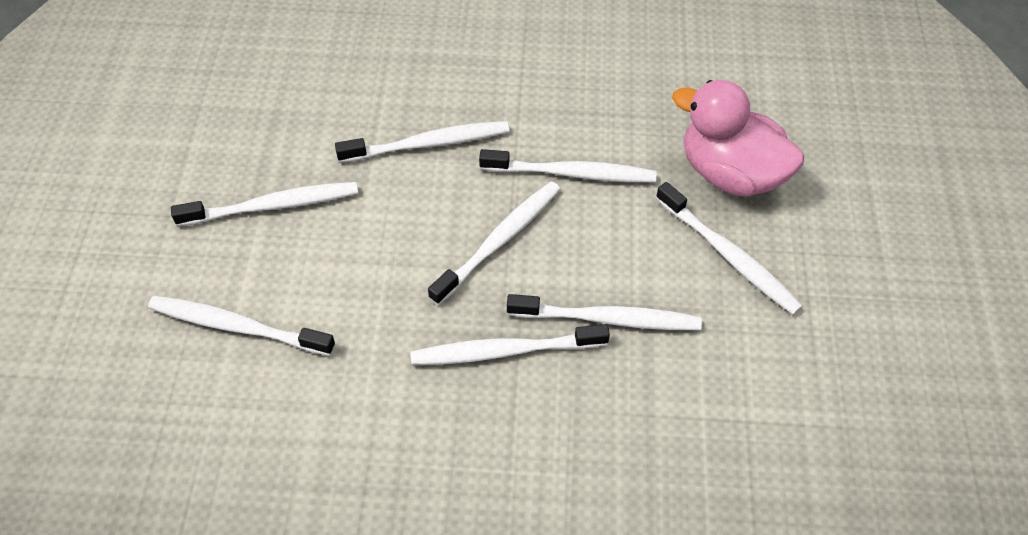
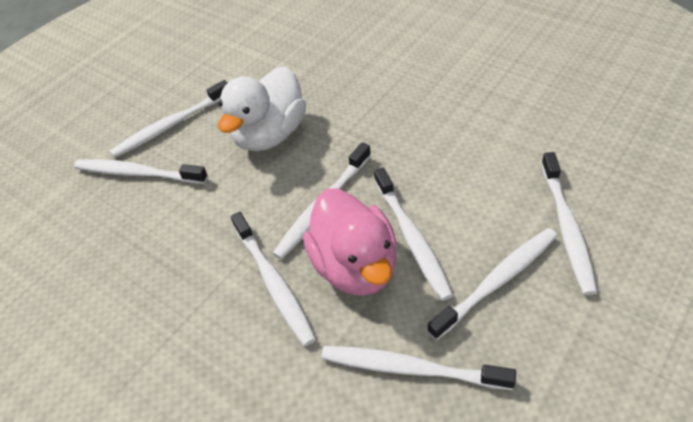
white duck: 0 -> 1

